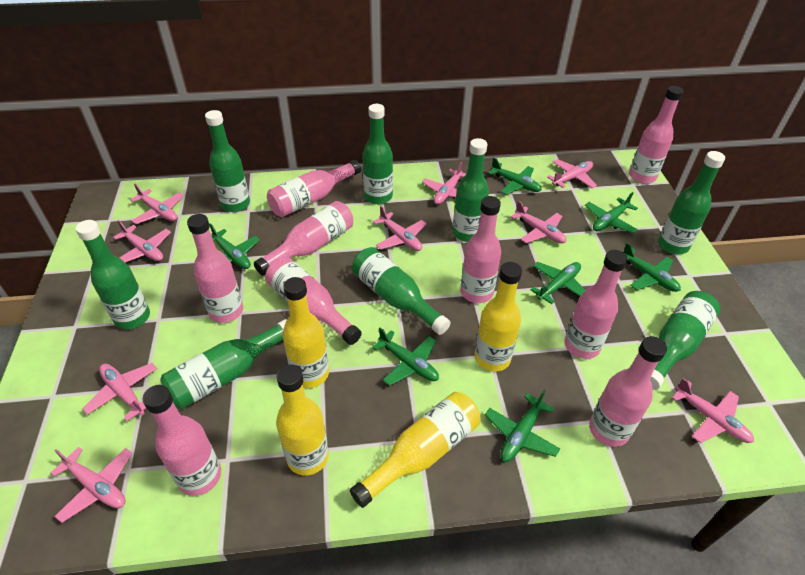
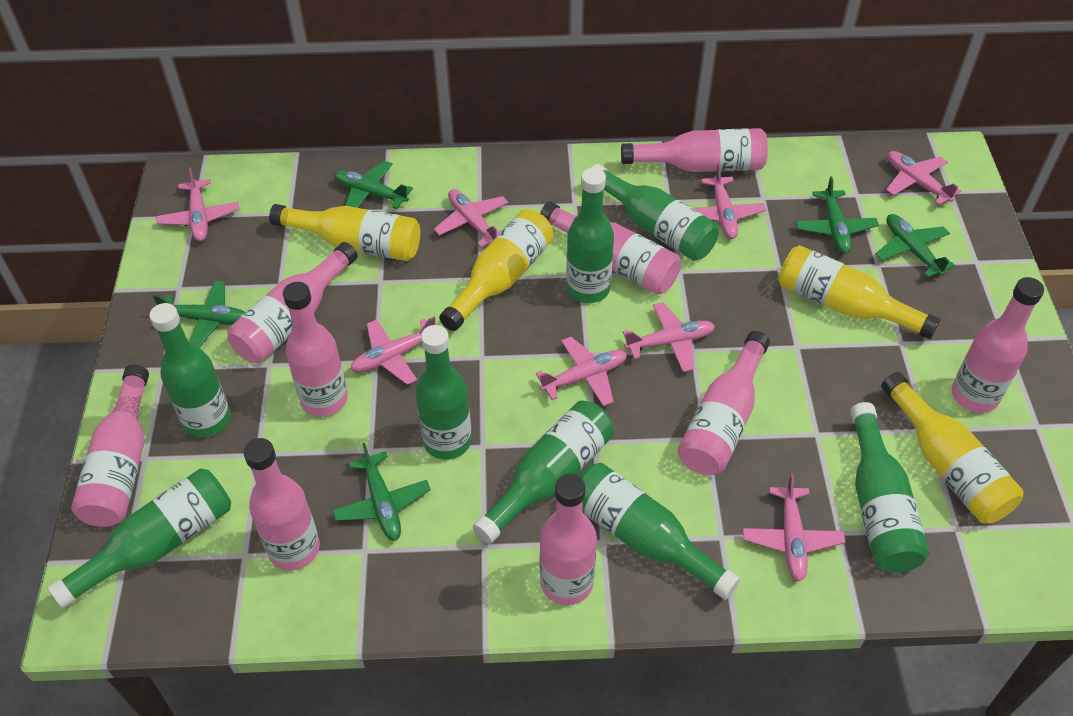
green plane: 7 -> 5
pink plane: 9 -> 8

